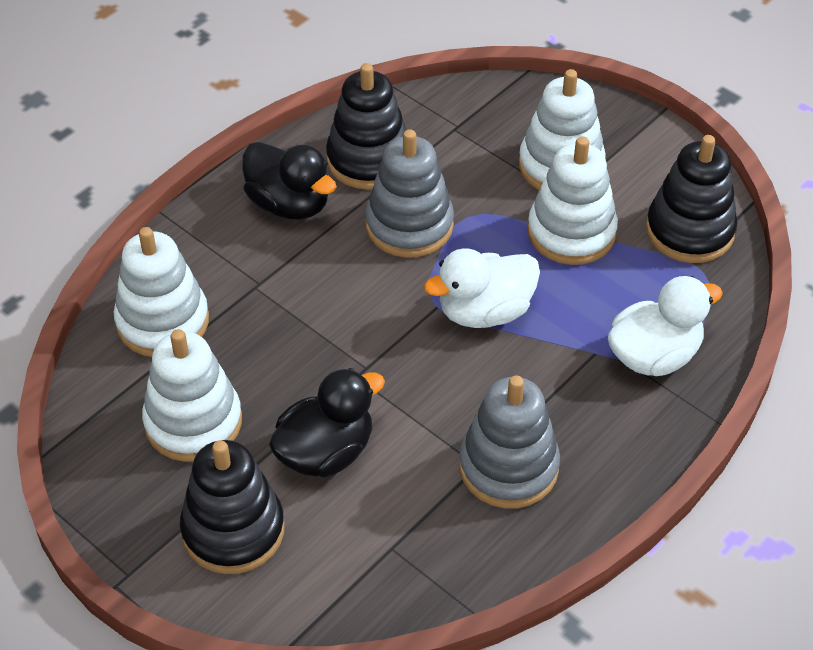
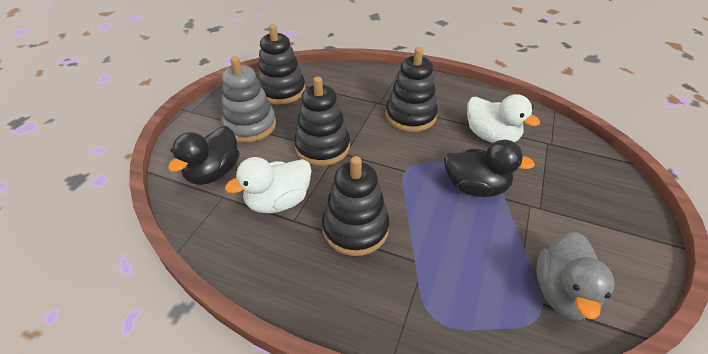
black stacking toy: 3 -> 4
grey duck: 0 -> 1
grey stacking toy: 2 -> 1
white stacking toy: 4 -> 0

